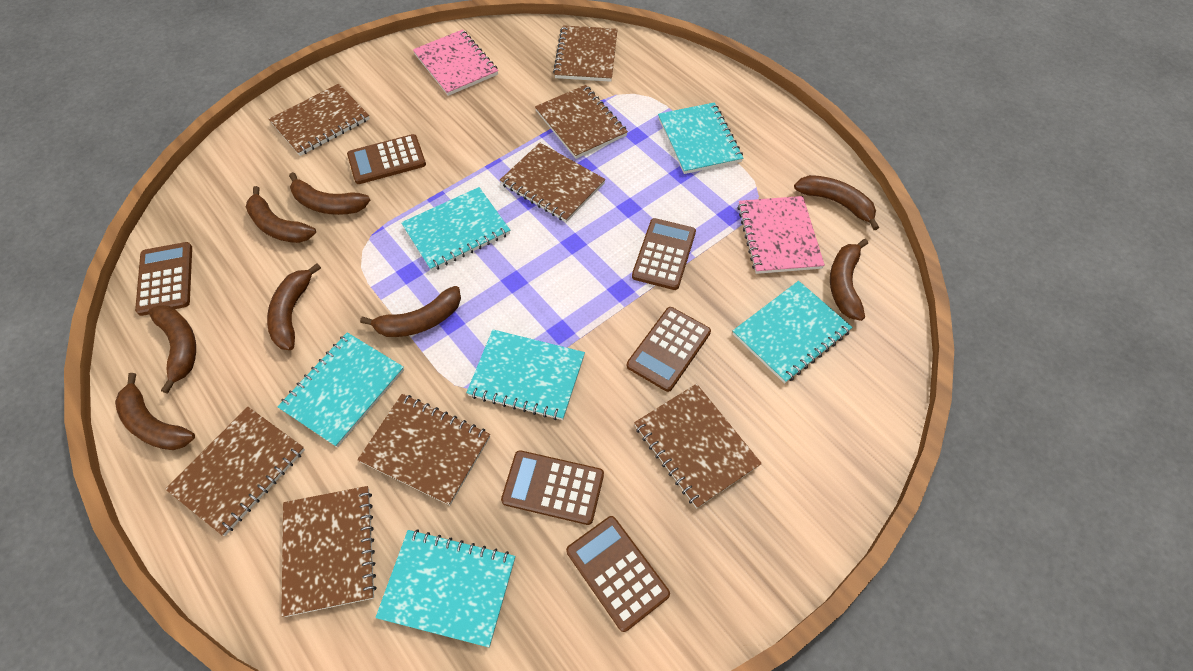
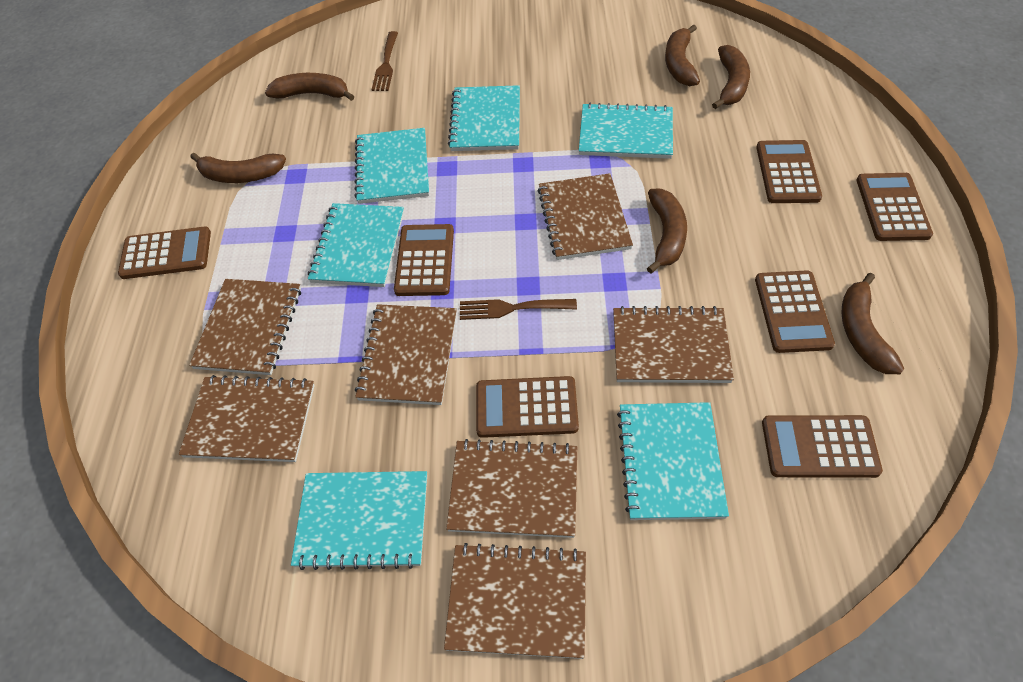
brown banana: 8 -> 6
brown calculator: 6 -> 7
brown fork: 0 -> 2
brown notebook: 8 -> 7
pink notebook: 2 -> 0

